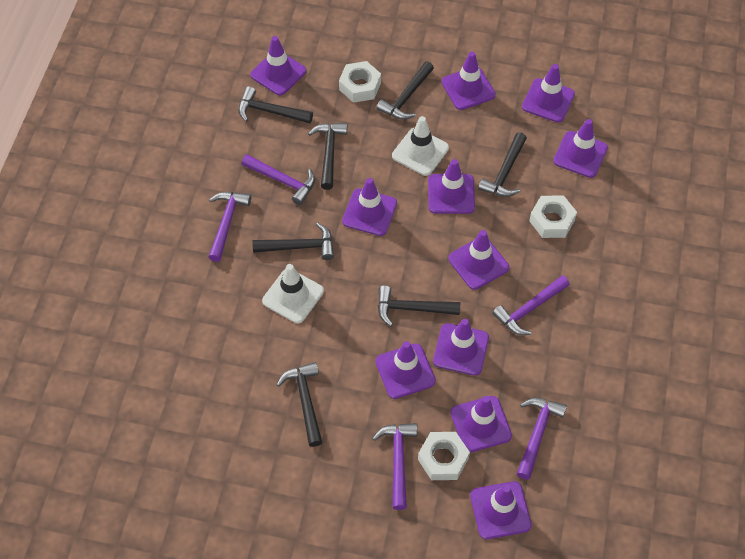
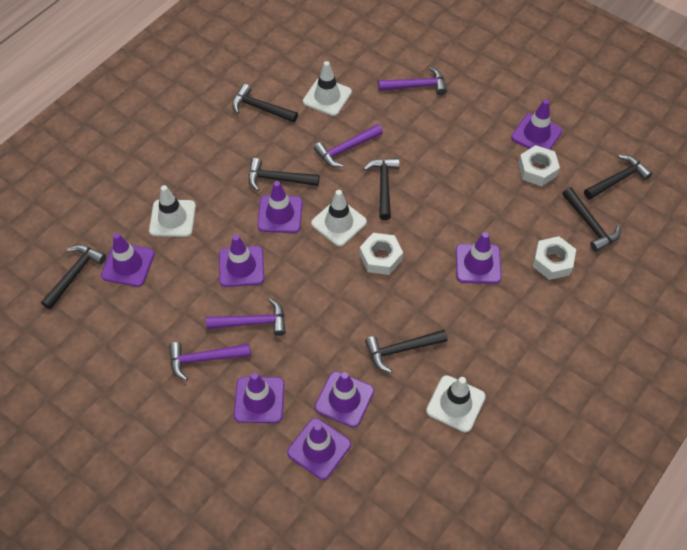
purple hammer: 5 -> 4
purple traffic cone: 11 -> 8
white traffic cone: 2 -> 4

